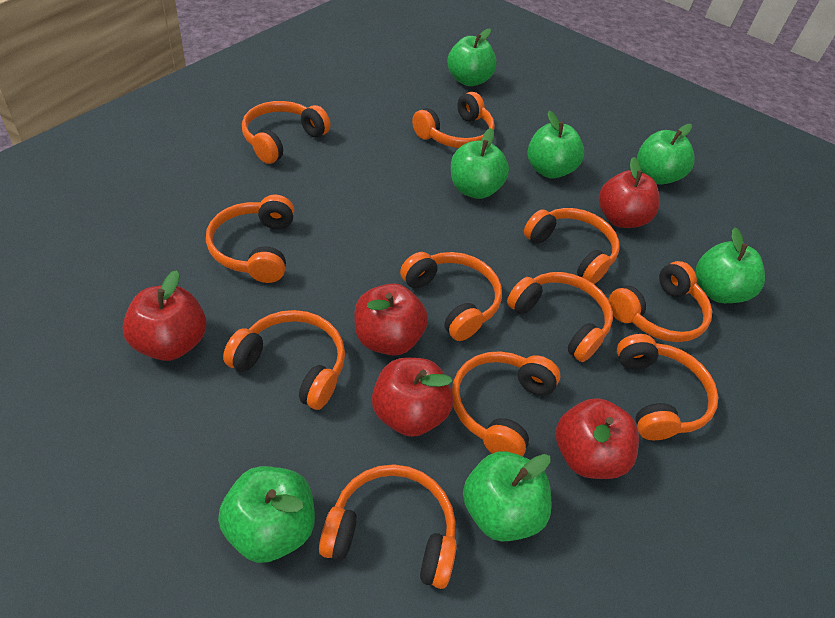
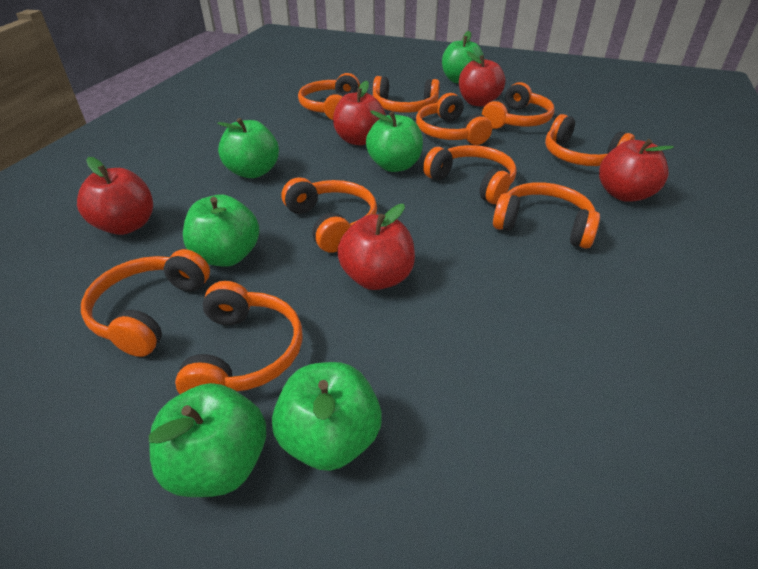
green apple: 7 -> 6
orange headphones: 11 -> 10

